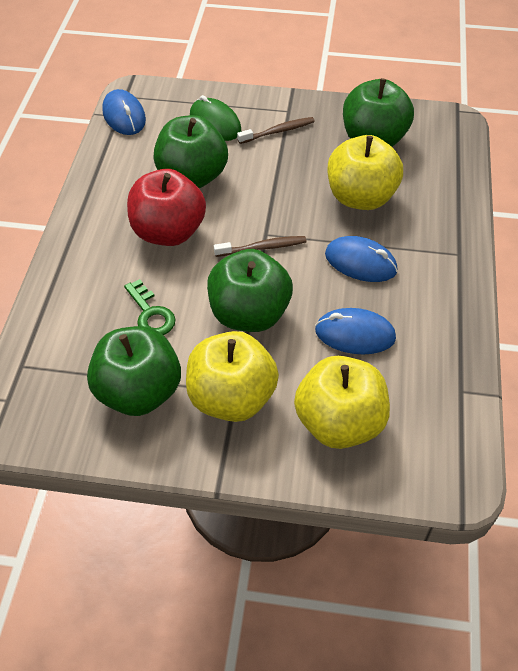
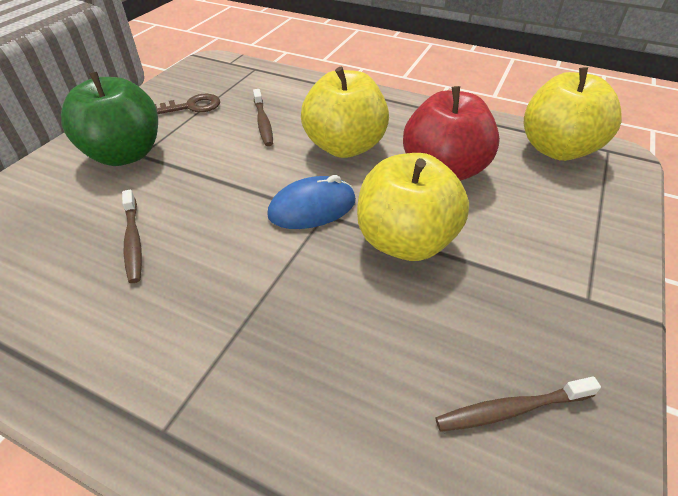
blue mouse: 3 -> 1
brown key: 0 -> 1
brown toothbrush: 2 -> 3
green apple: 4 -> 1
green key: 1 -> 0
green mouse: 1 -> 0

